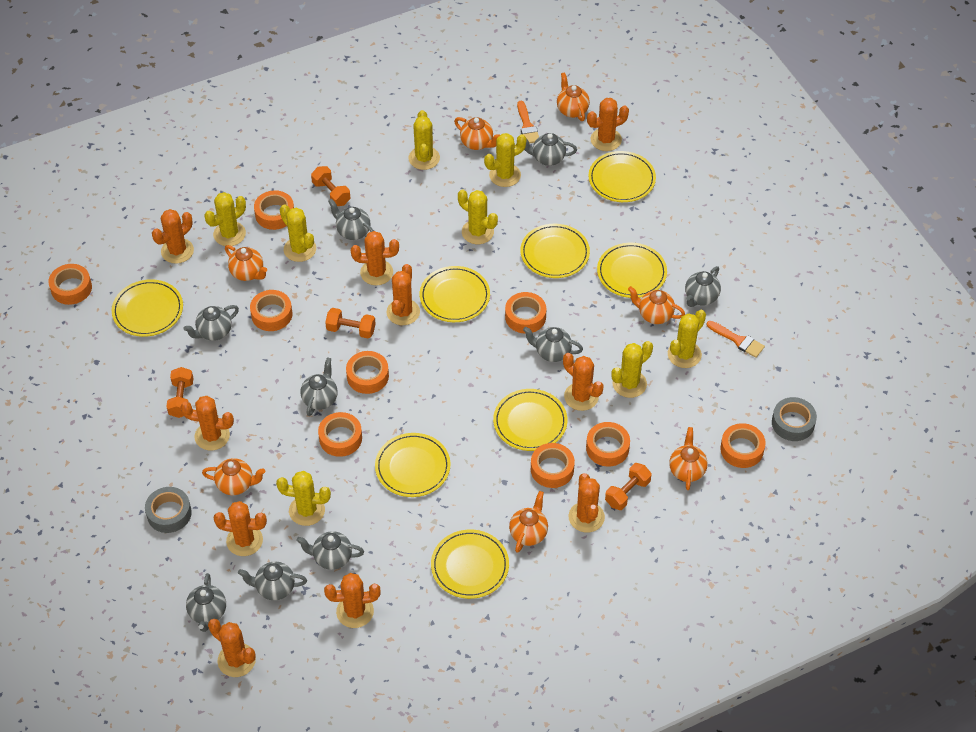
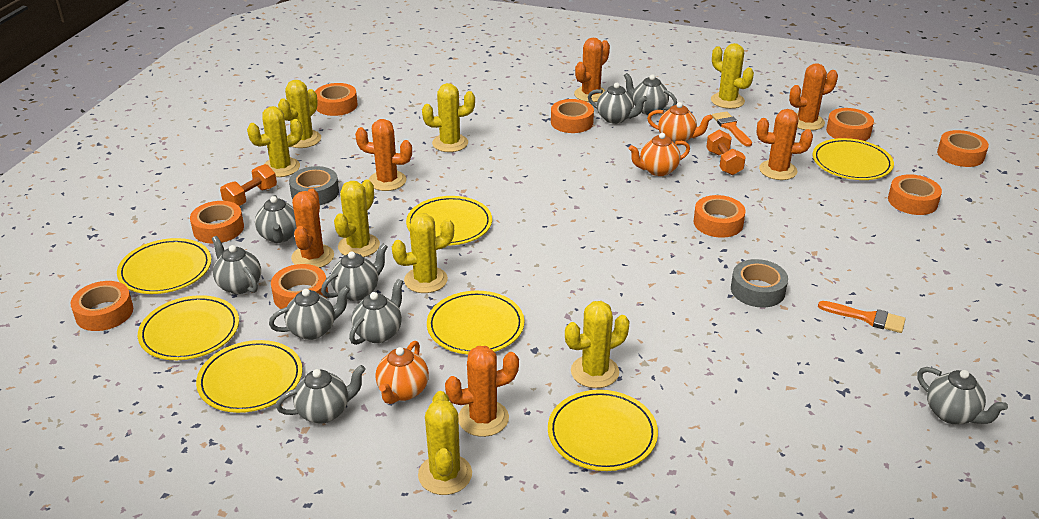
orange cactus: 10 -> 6
orange dumbbell: 4 -> 2
orange teapot: 7 -> 3
yellow plate: 8 -> 7

